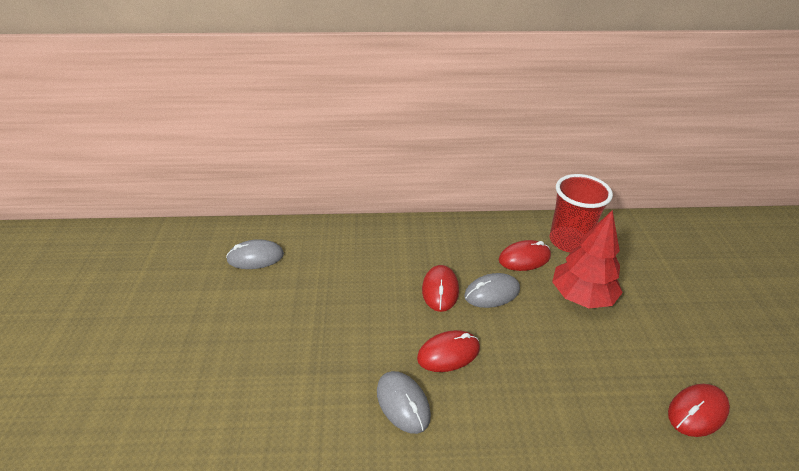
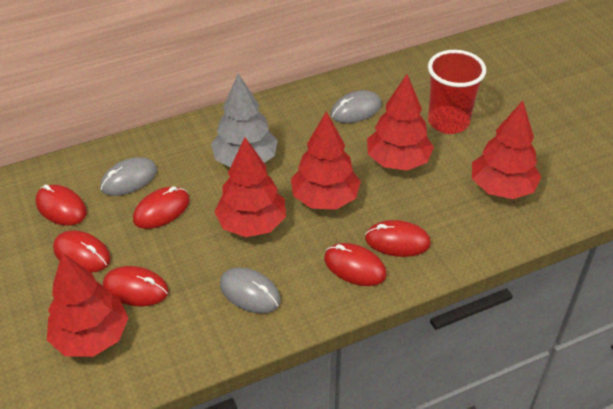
grey tree: 0 -> 1
red mouse: 4 -> 6
red tree: 1 -> 5

